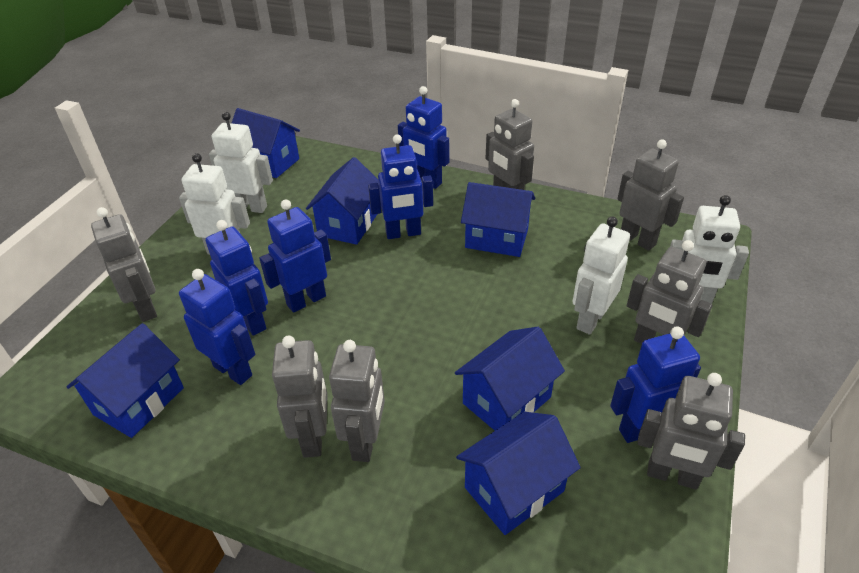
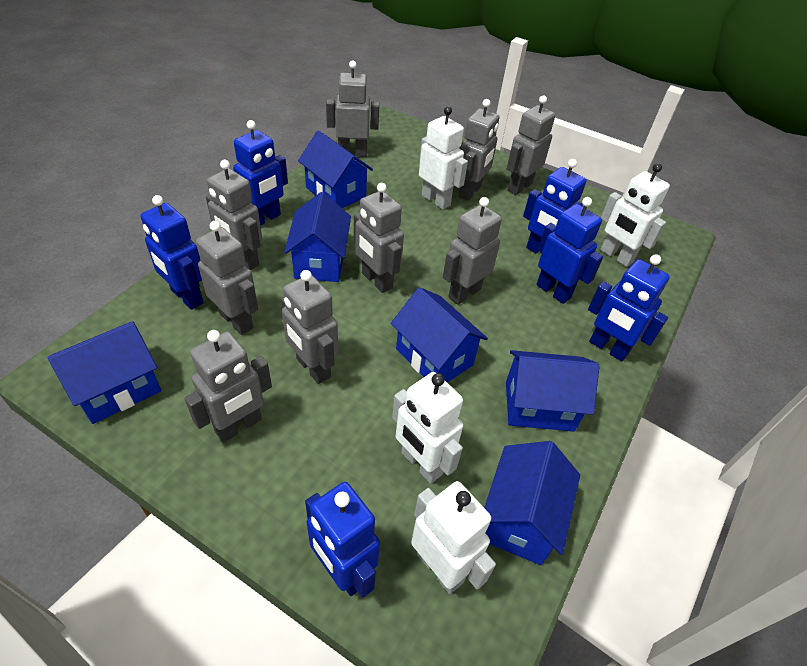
grey robot: 7 -> 9

